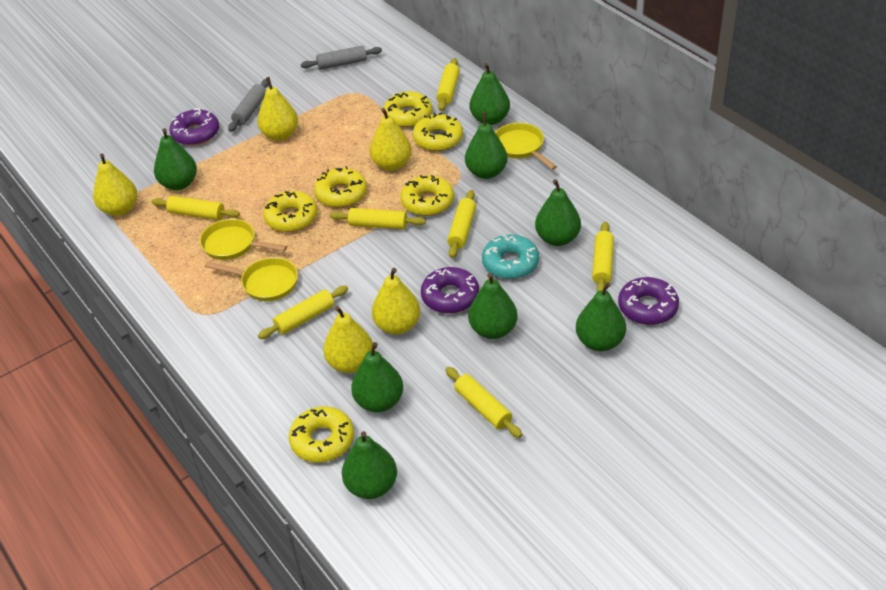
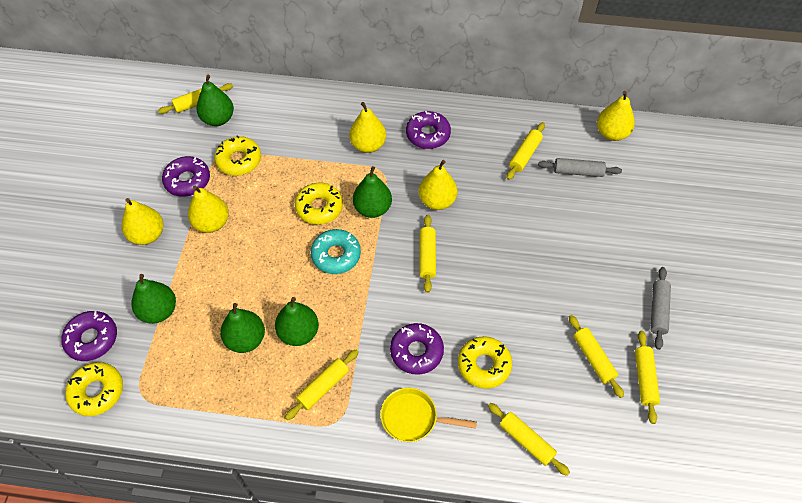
green pear: 8 -> 5
purple donut: 3 -> 4
yellow donut: 6 -> 4
yellow pan: 3 -> 1

